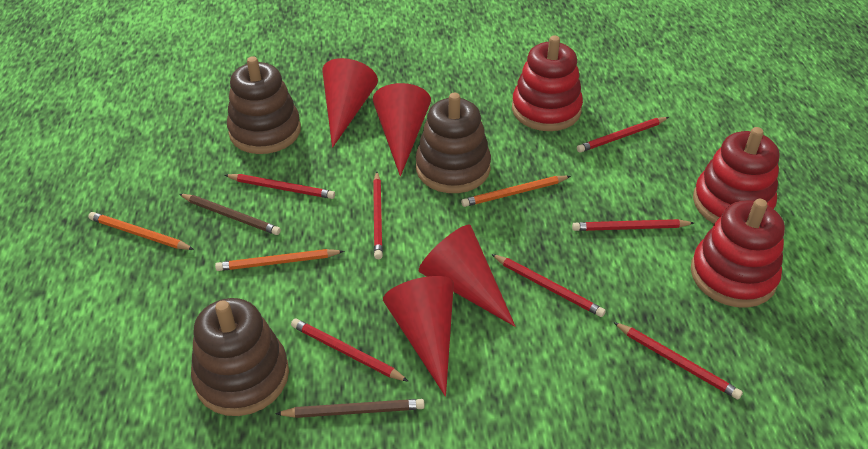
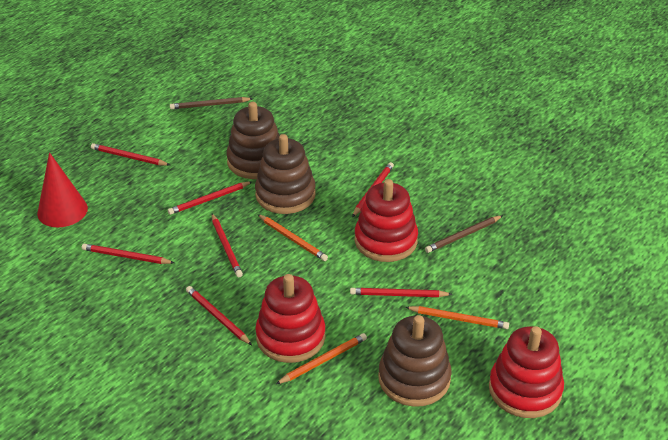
red cone: 4 -> 1

